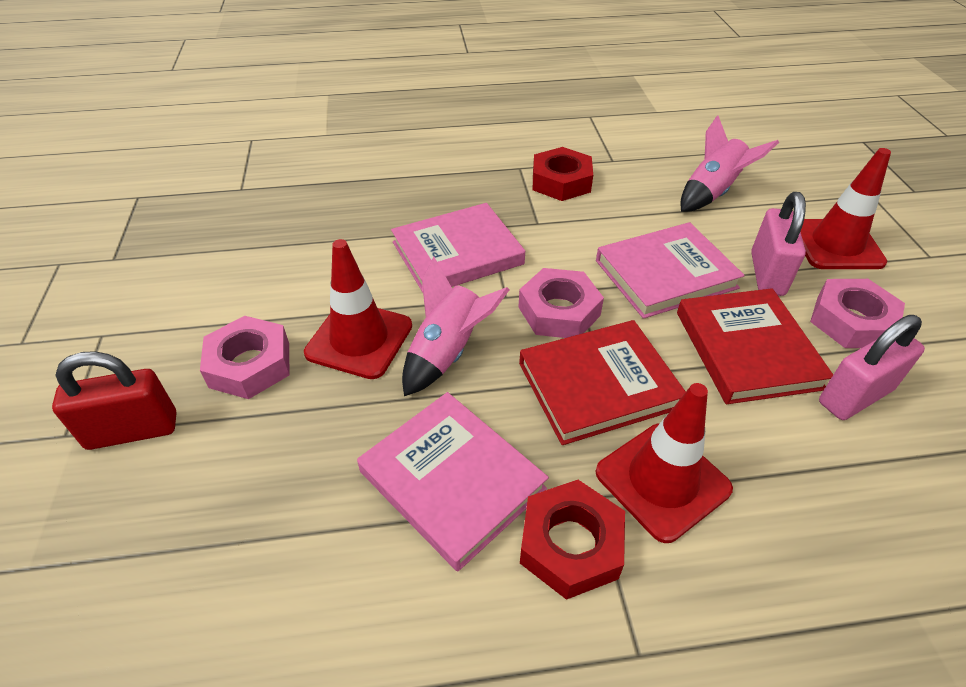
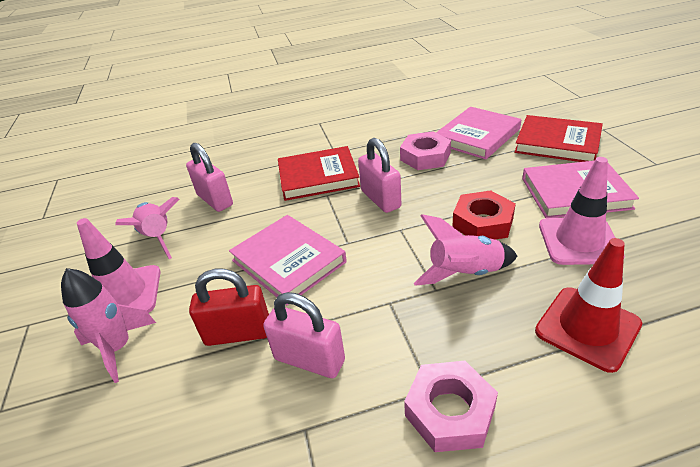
pink nut: 3 -> 2
pink padlock: 2 -> 3
pink rocket: 2 -> 3
pink traffic cone: 0 -> 2
red nut: 2 -> 1
red traffic cone: 3 -> 1

